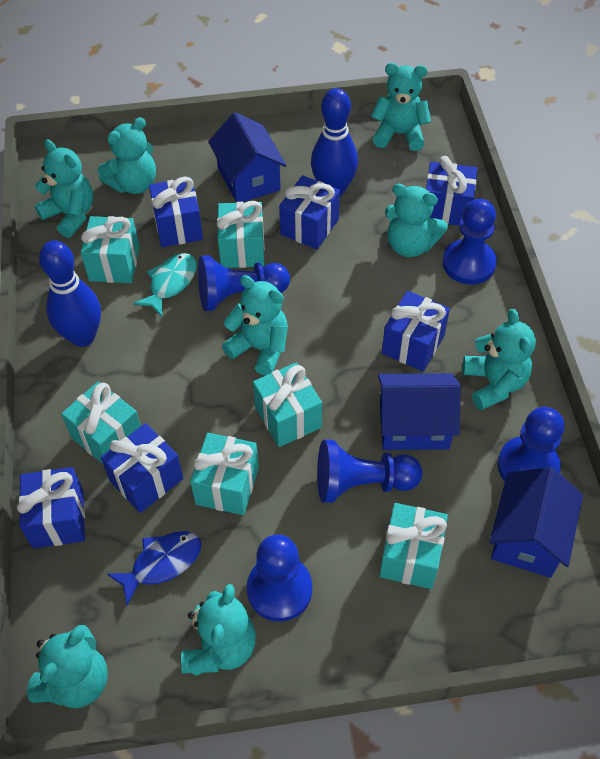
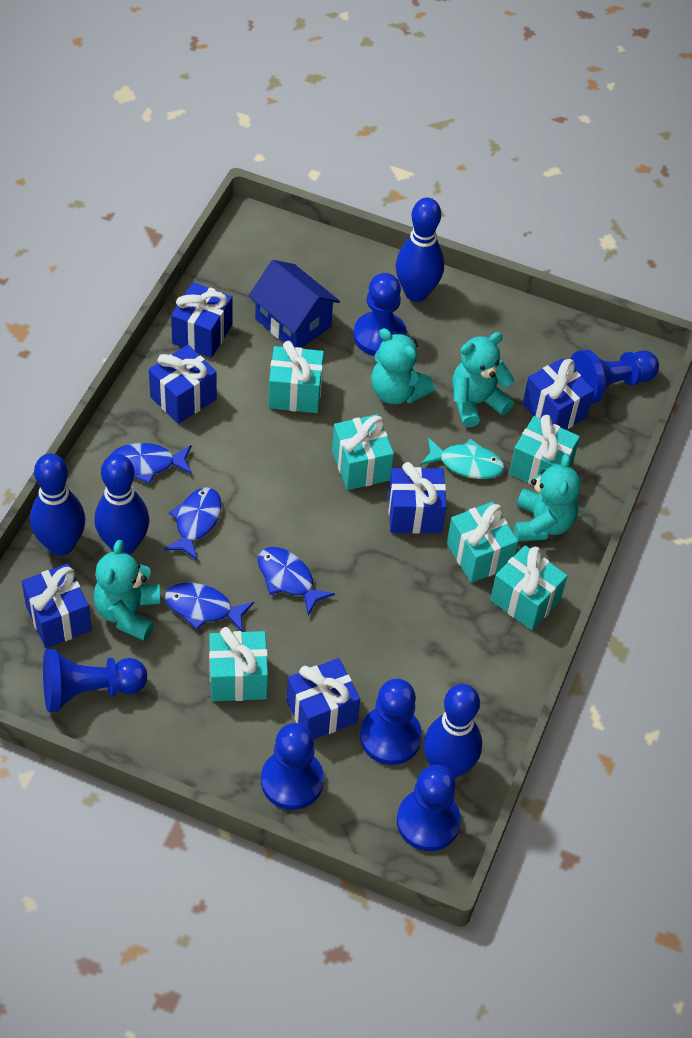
blue bowling pin: 2 -> 4
blue fish: 1 -> 4
blue house: 3 -> 1
blue pawn: 5 -> 6
turquoise teddy bear: 8 -> 4

